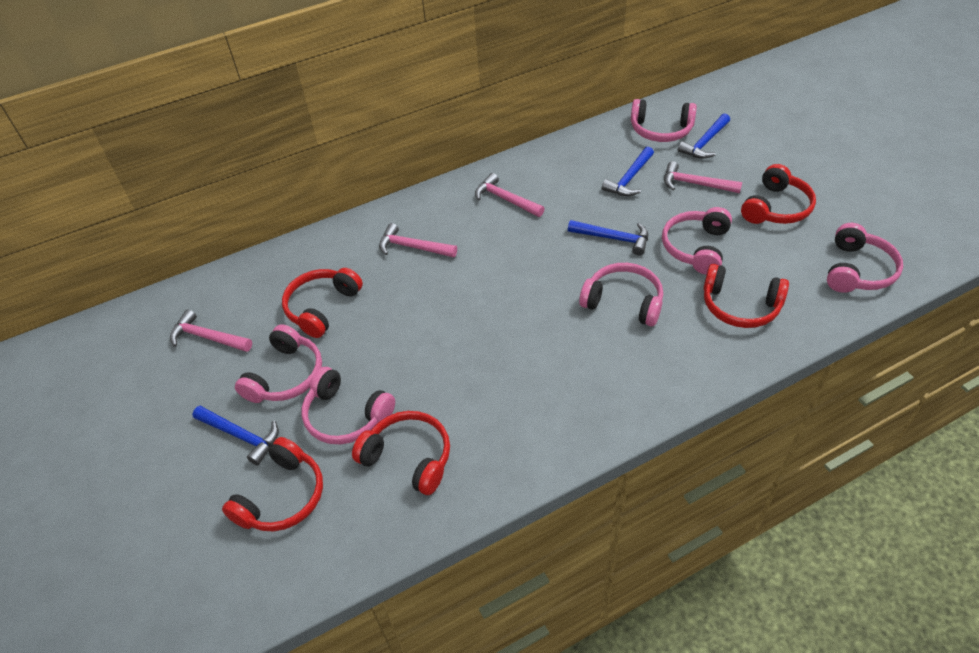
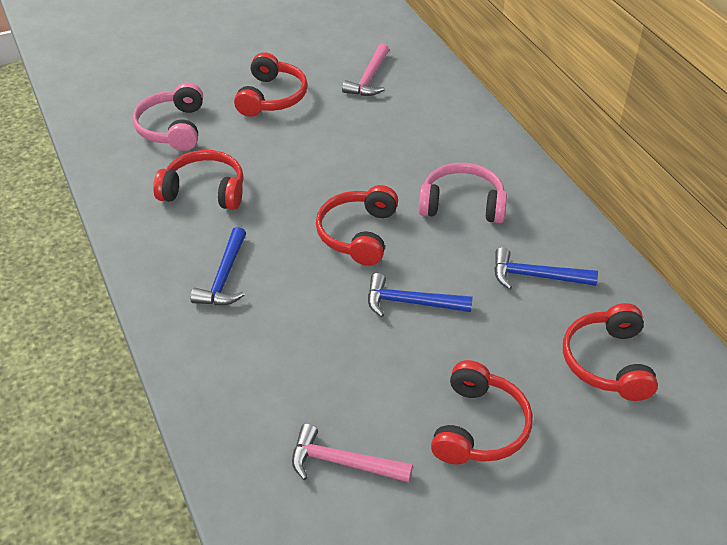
blue hammer: 4 -> 3
pink hammer: 4 -> 2
pink headphones: 6 -> 2

